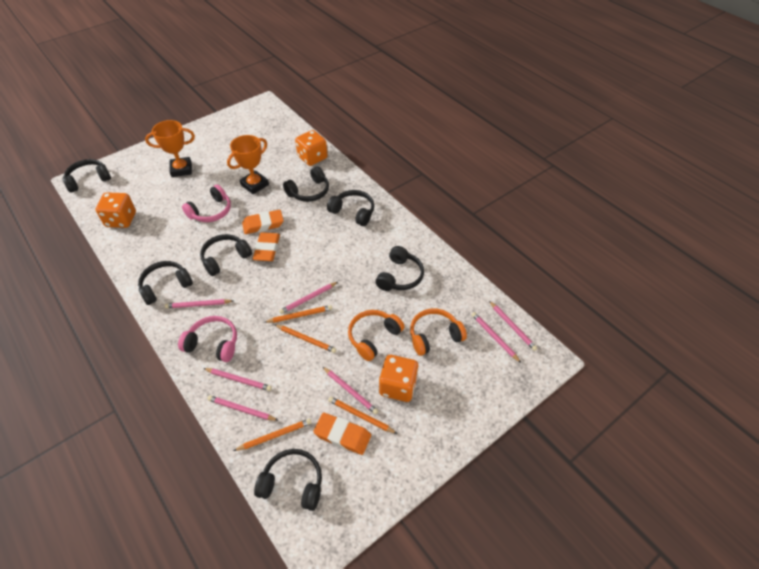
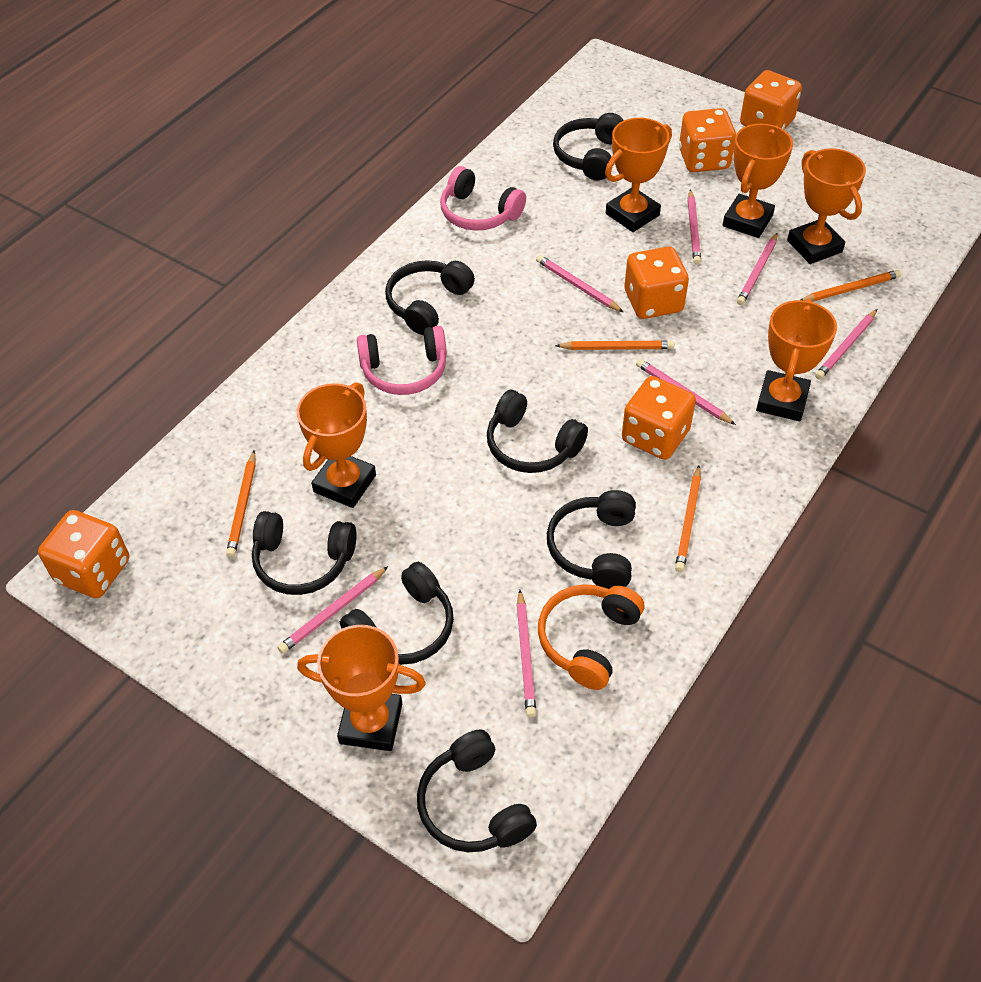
orange dice: 3 -> 5
orange eraser: 3 -> 0
orange headphones: 2 -> 1
orange trophy: 2 -> 6

